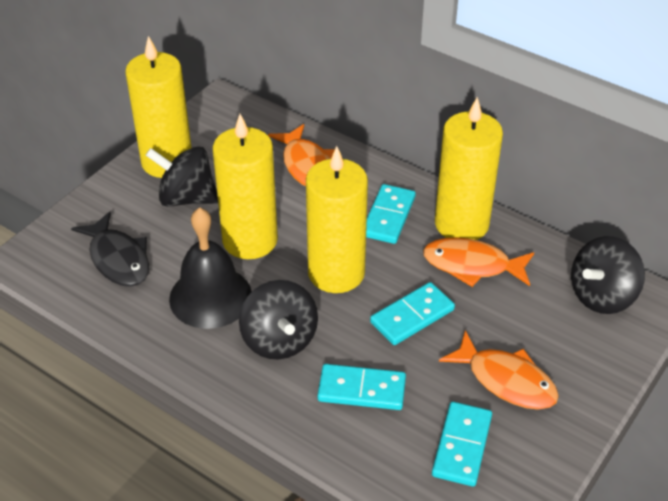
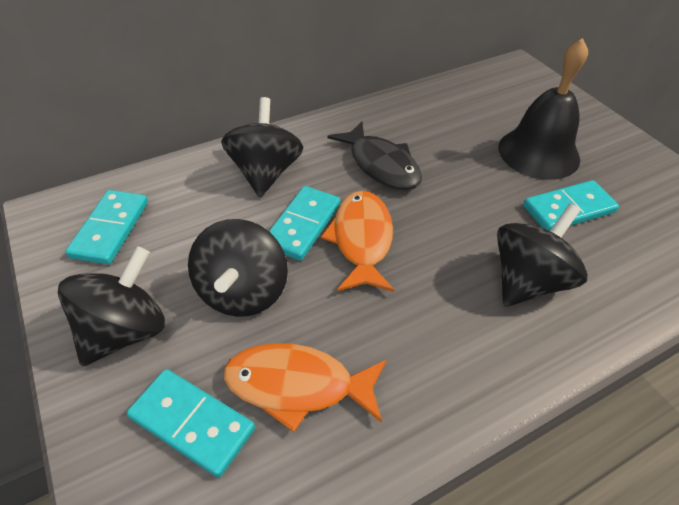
black spinning top: 3 -> 4
orange fish: 3 -> 2
yellow candle: 4 -> 0

